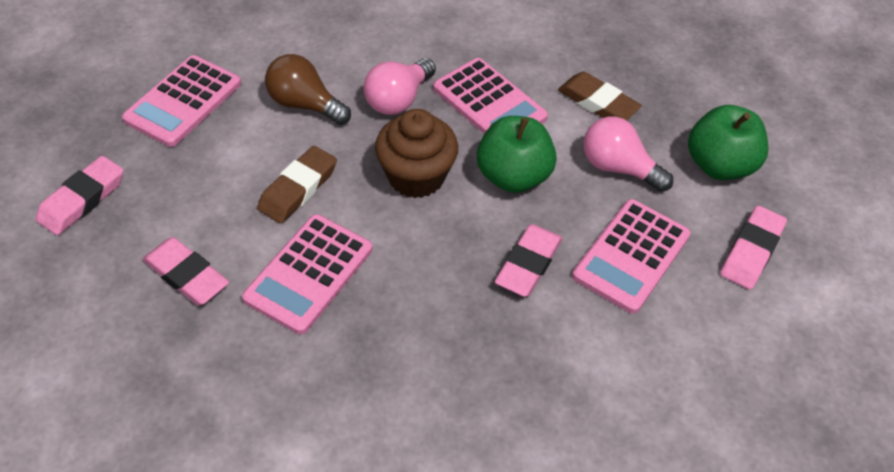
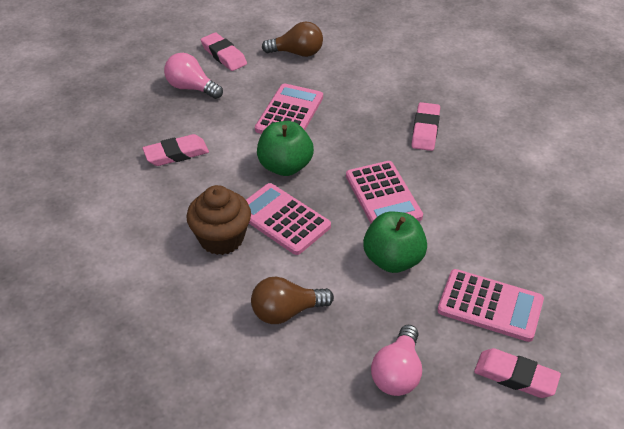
brown eraser: 2 -> 0
brown light bulb: 1 -> 2

